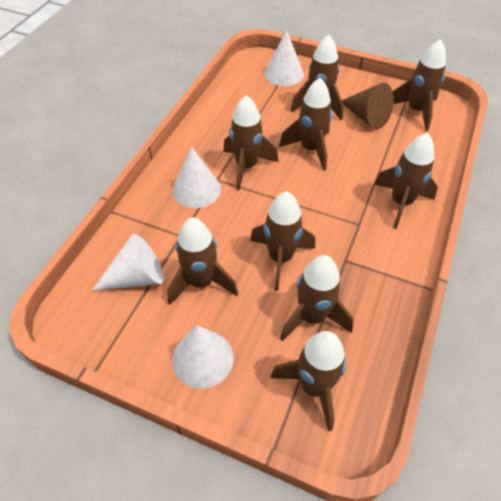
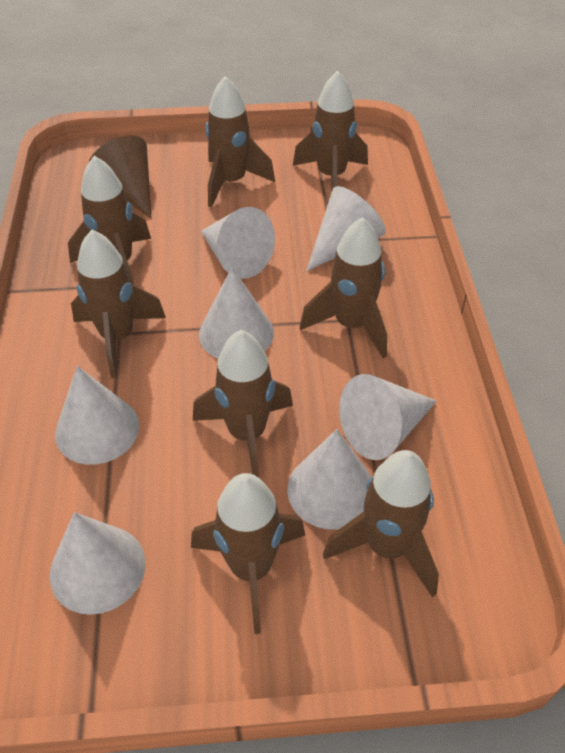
brown rocket: 9 -> 8
white cone: 4 -> 7

